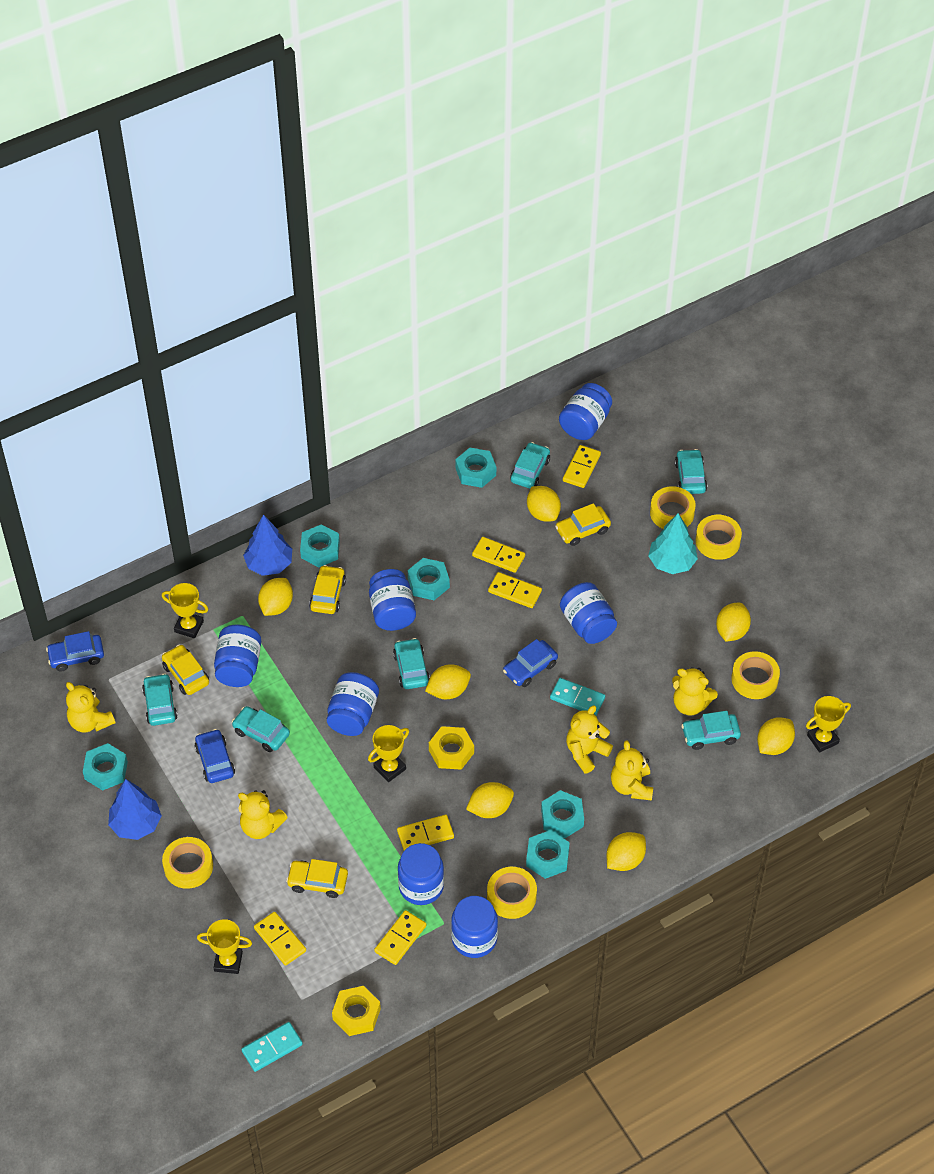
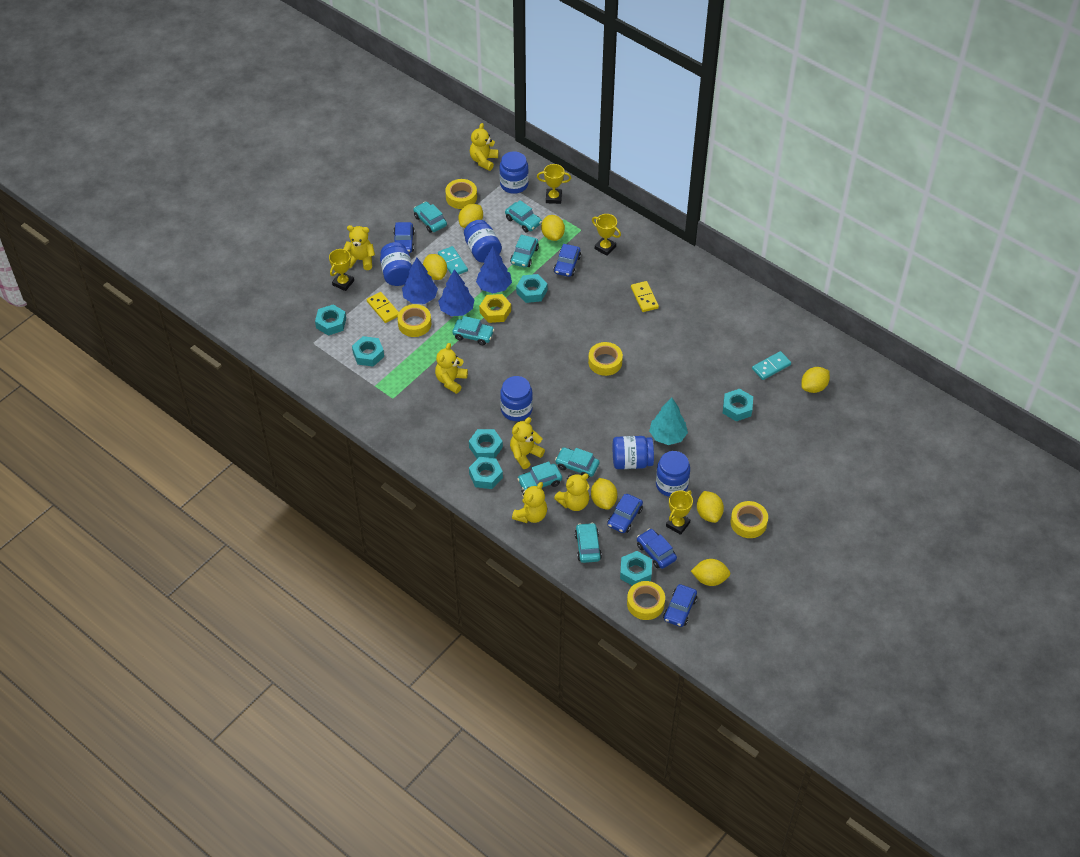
blue car: 3 -> 5
blue jar: 7 -> 6
blue tree: 2 -> 3
turquoise car: 6 -> 7
turquoise nut: 6 -> 7
yellow car: 4 -> 0
yellow domino: 6 -> 2
yellow nut: 2 -> 1
yellow teddy bear: 5 -> 6

